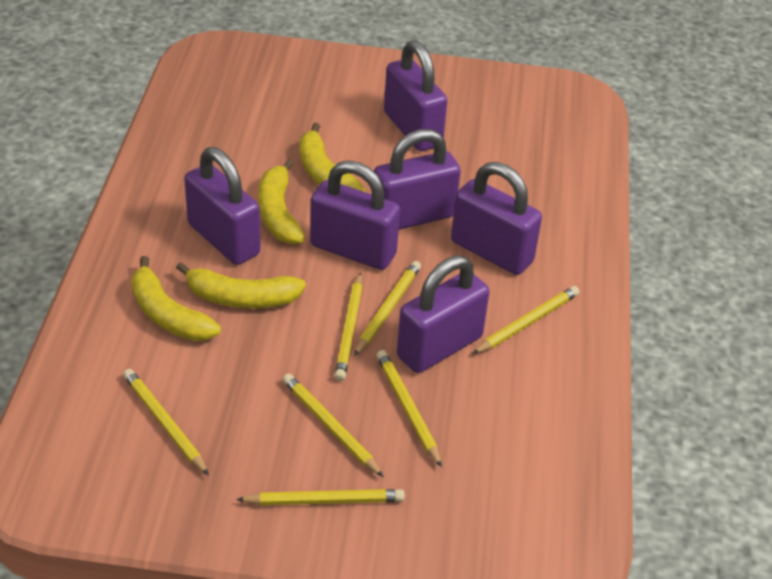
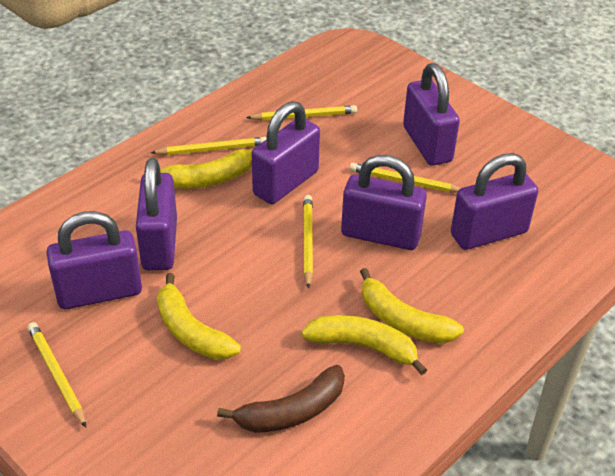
brown banana: 0 -> 1
yellow pencil: 7 -> 5

